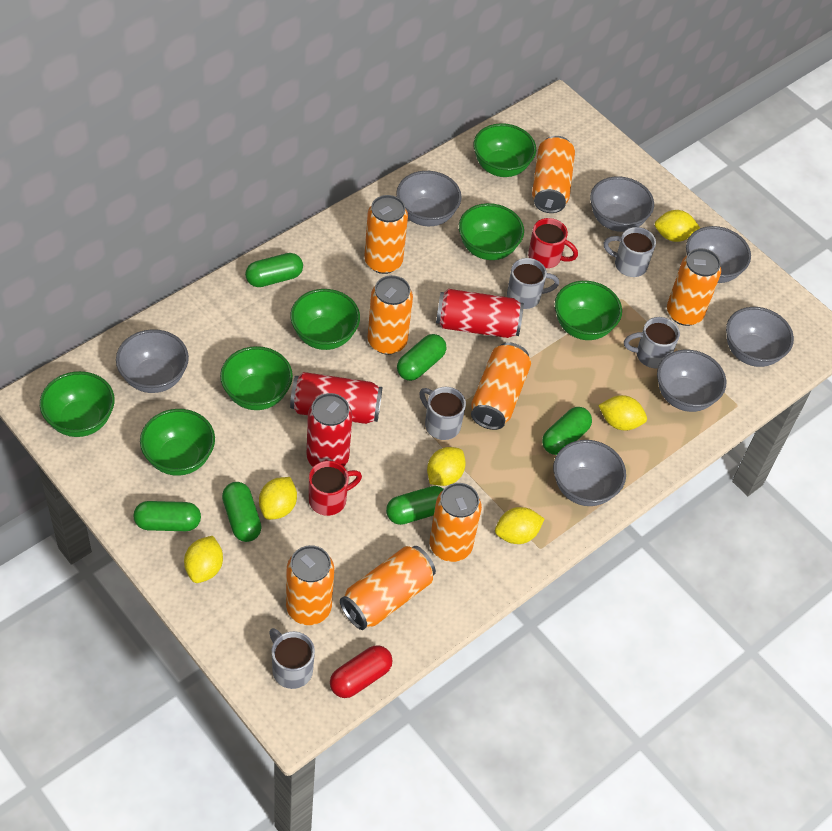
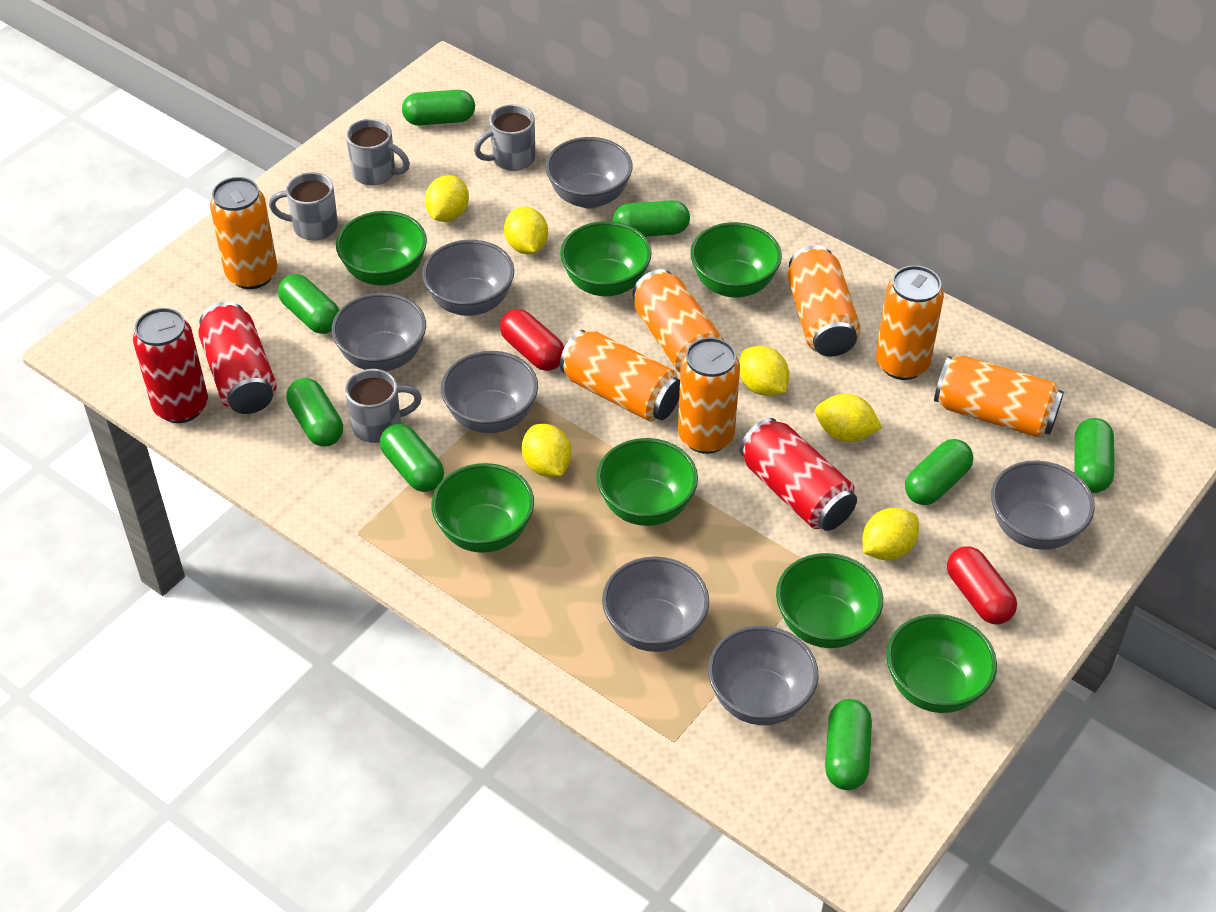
green capsule: 6 -> 8
grey mug: 5 -> 4
orange can: 8 -> 7
red capsule: 1 -> 2
red mug: 2 -> 0

